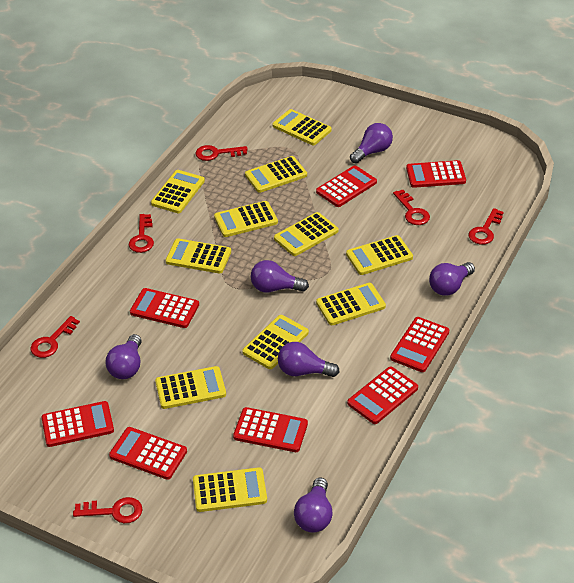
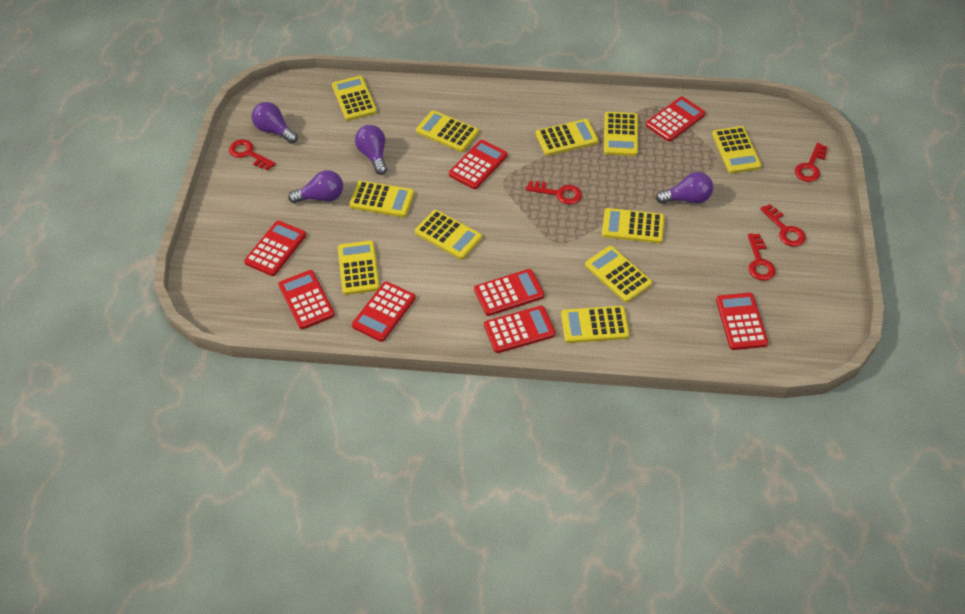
purple light bulb: 6 -> 4
red key: 6 -> 5

